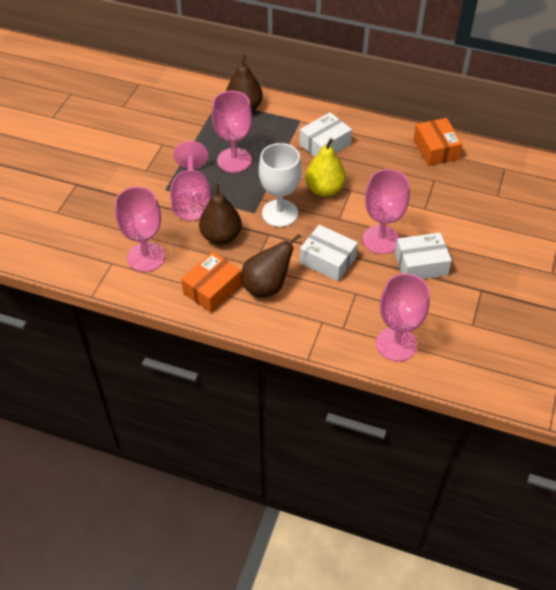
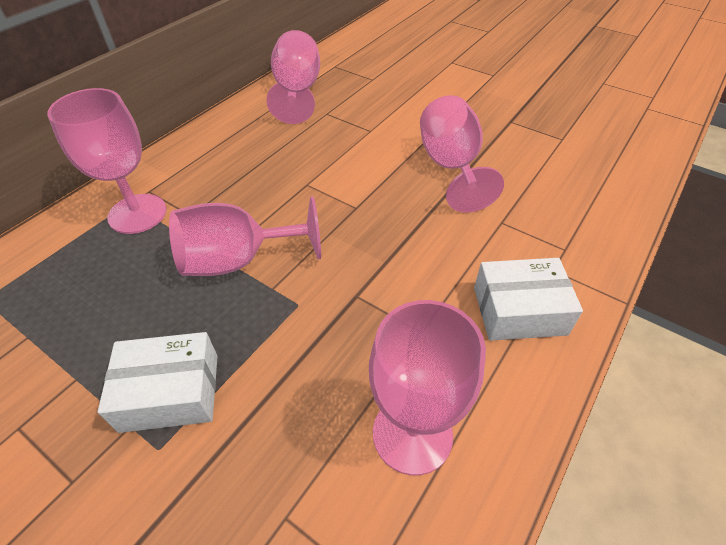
brown pear: 3 -> 0
orange box: 2 -> 0
white box: 3 -> 2
white goblet: 1 -> 0
yellow pear: 1 -> 0

